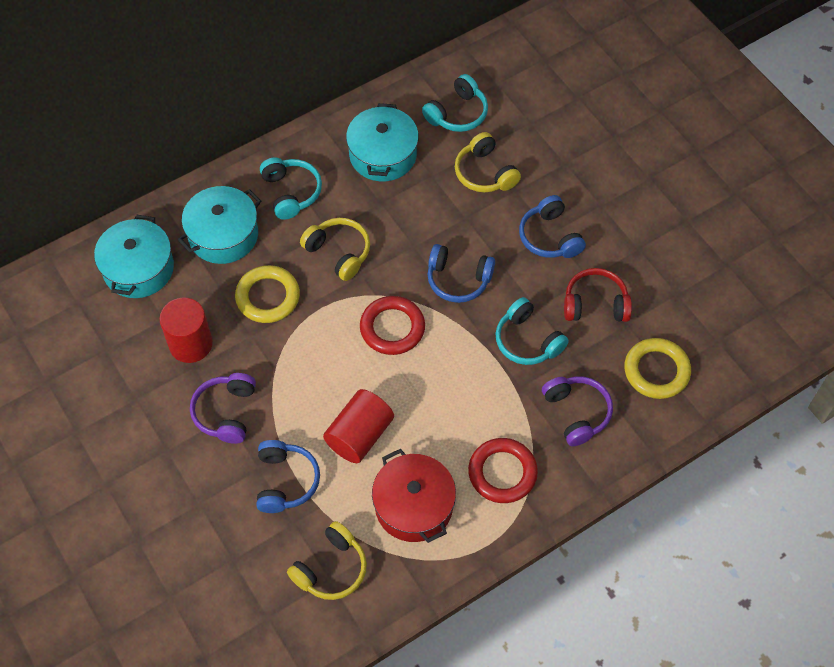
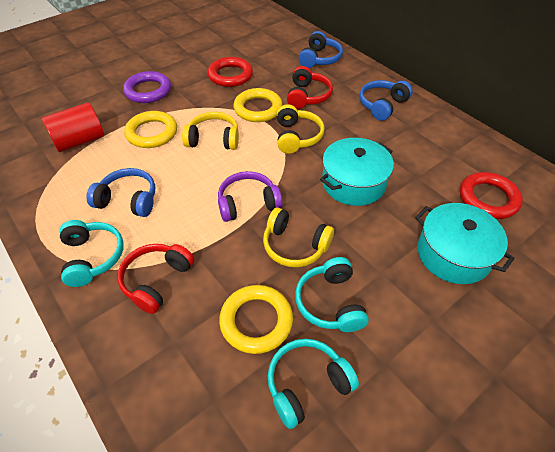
purple headphones: 2 -> 1
purple ring: 0 -> 1
red cylinder: 2 -> 1
red headphones: 1 -> 2
red pot: 1 -> 0
turquoise pot: 3 -> 2
yellow ring: 2 -> 3

